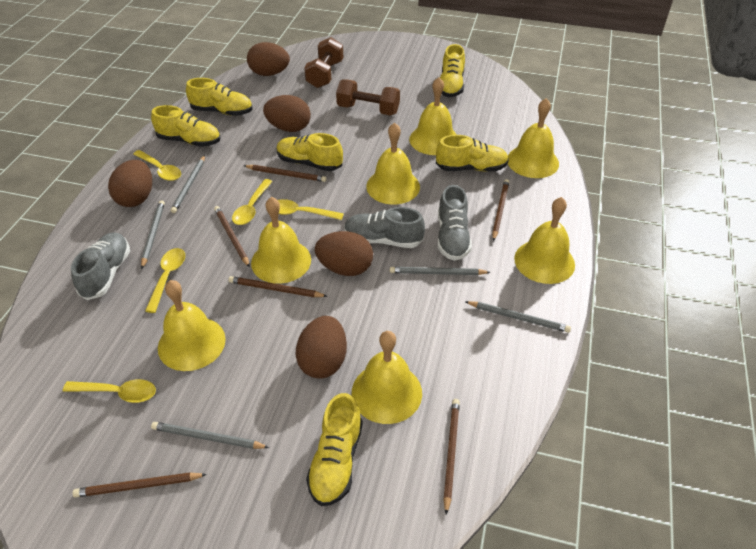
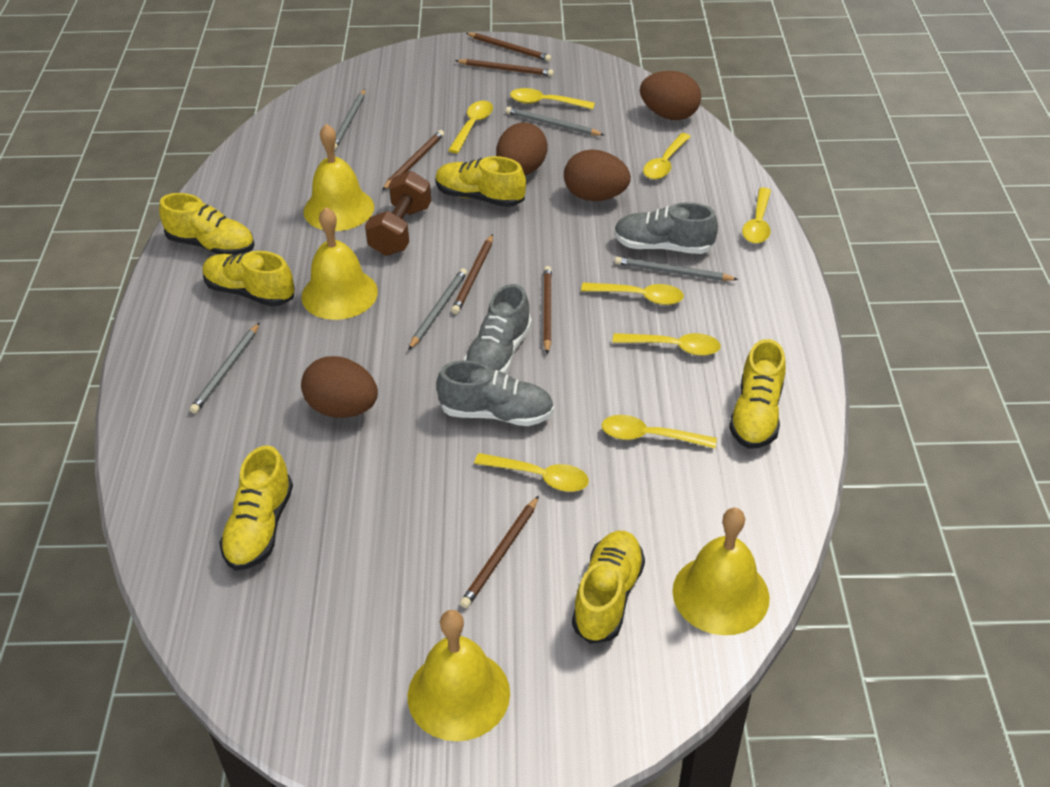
brown dumbbell: 2 -> 1
brown egg: 5 -> 4
yellow bell: 7 -> 4
yellow spoon: 5 -> 8

